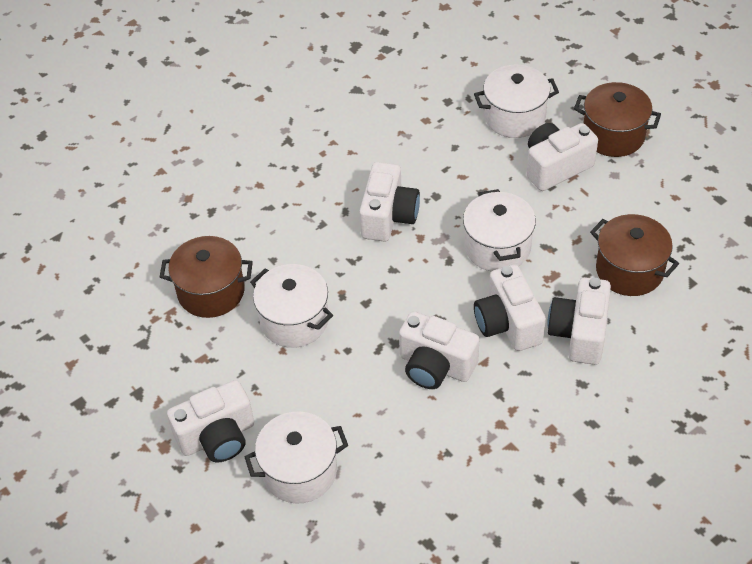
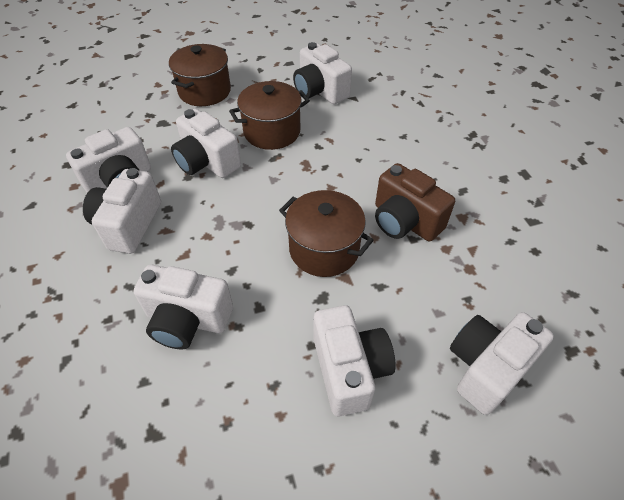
brown camera: 0 -> 1
white camera: 6 -> 7
white pot: 4 -> 0

